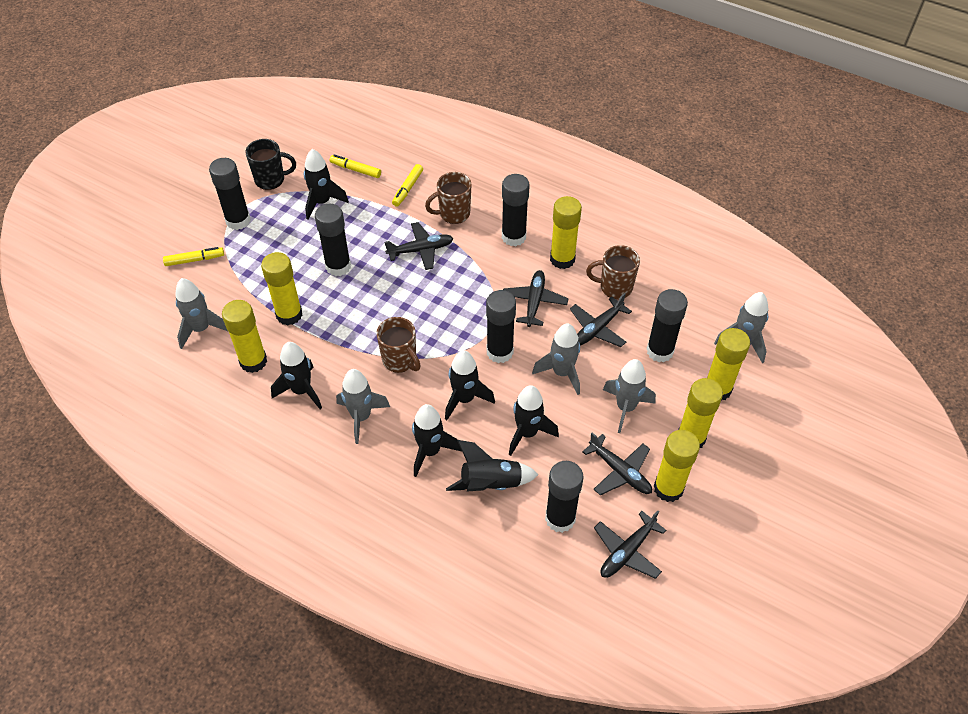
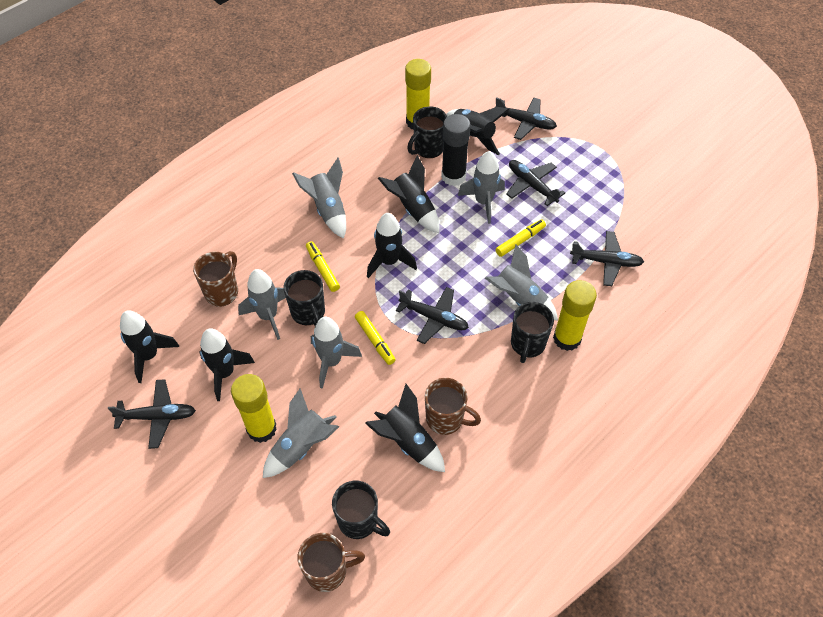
black glue stick: 6 -> 1
black mug: 1 -> 4
grey rocket: 5 -> 6
yellow glue stick: 6 -> 3

